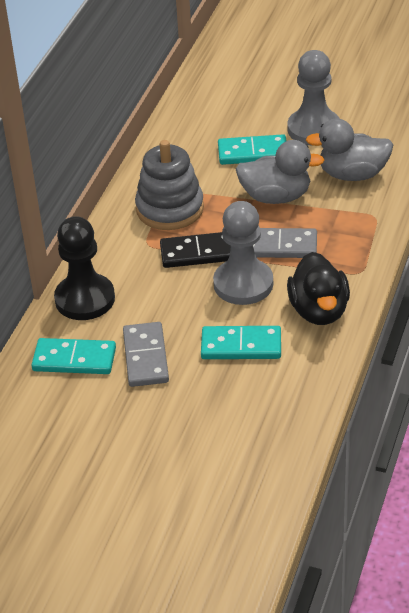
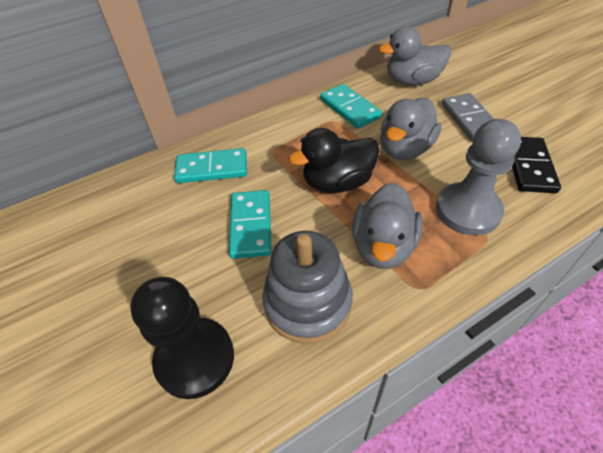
grey domino: 2 -> 1
grey duck: 2 -> 3
grey pawn: 2 -> 1

